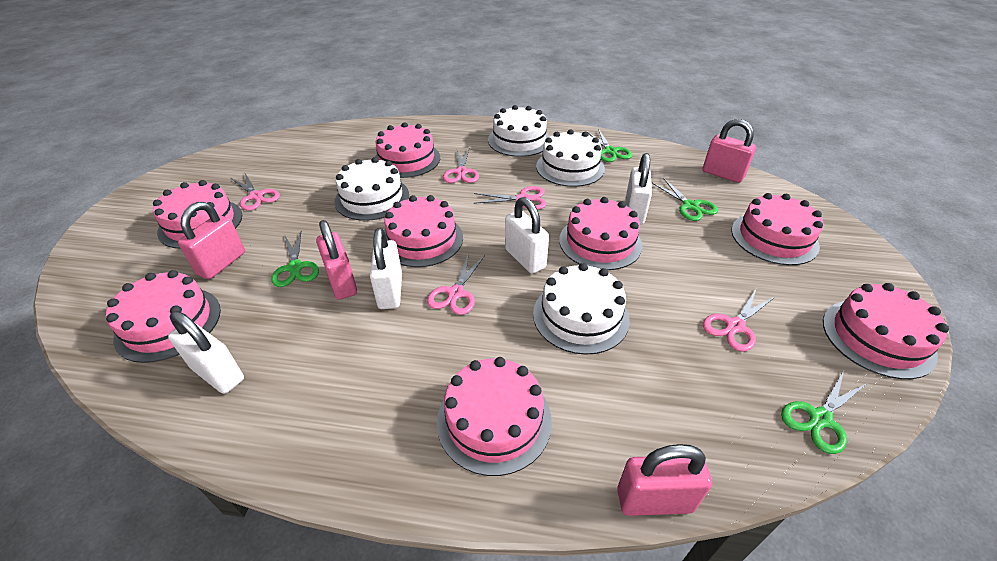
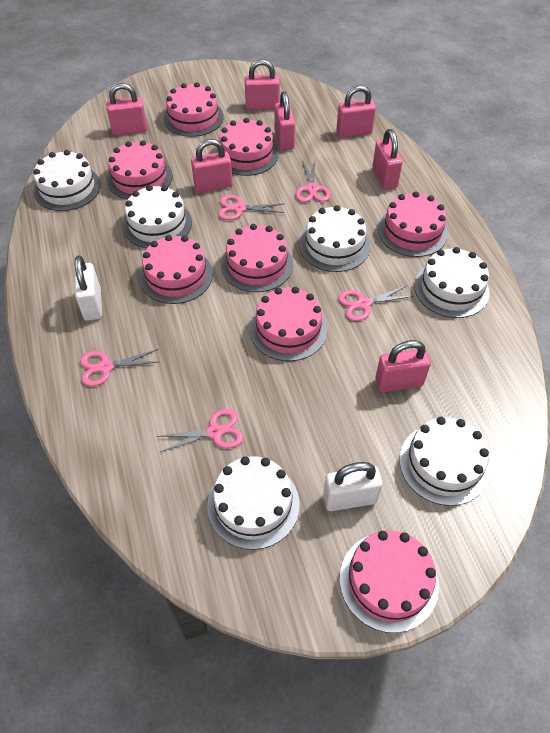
green scissors: 4 -> 0
pink padlock: 4 -> 7
white cake: 4 -> 6
white padlock: 4 -> 2

